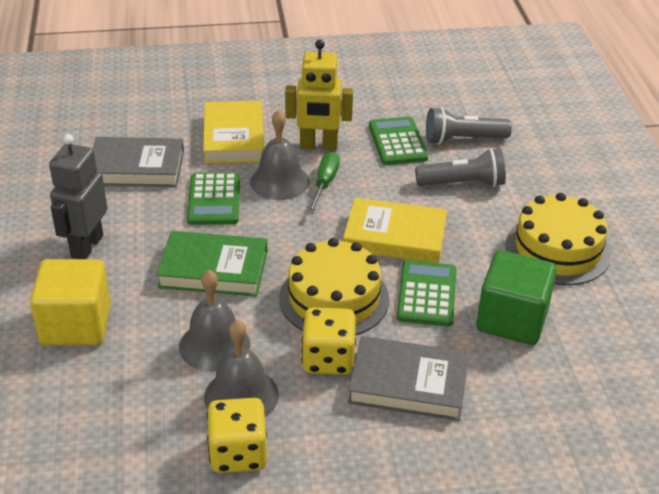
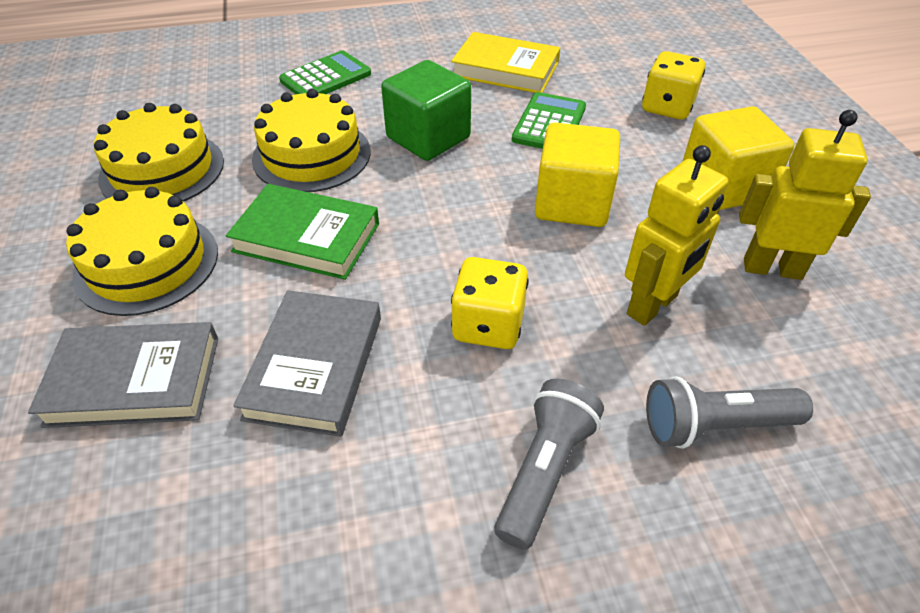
green calculator: 3 -> 2
green screwdriver: 1 -> 0
grey bell: 3 -> 0
grey robot: 1 -> 0
yellow book: 2 -> 1
yellow cake: 2 -> 3
yellow cube: 1 -> 2
yellow robot: 1 -> 2

